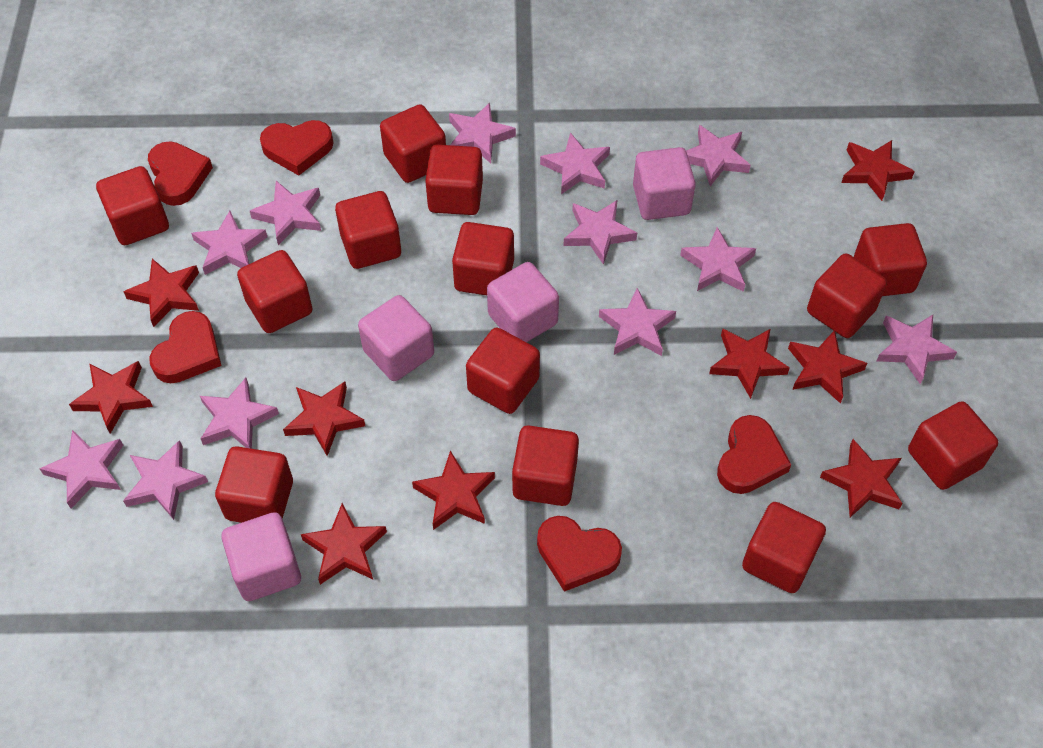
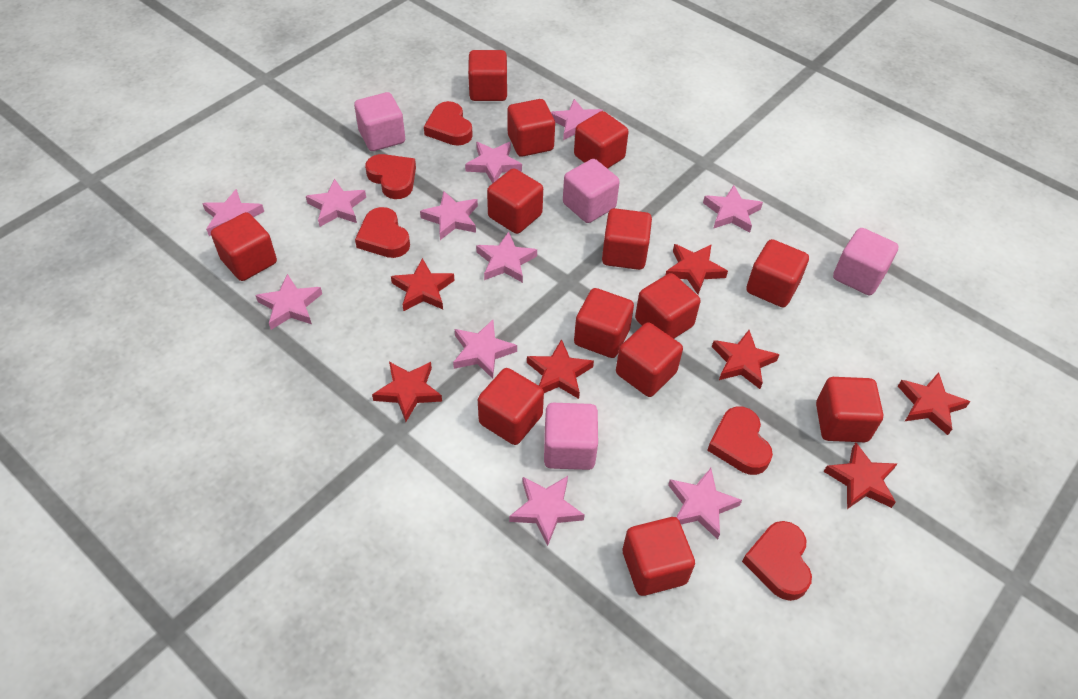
pink star: 12 -> 11
red star: 9 -> 7

